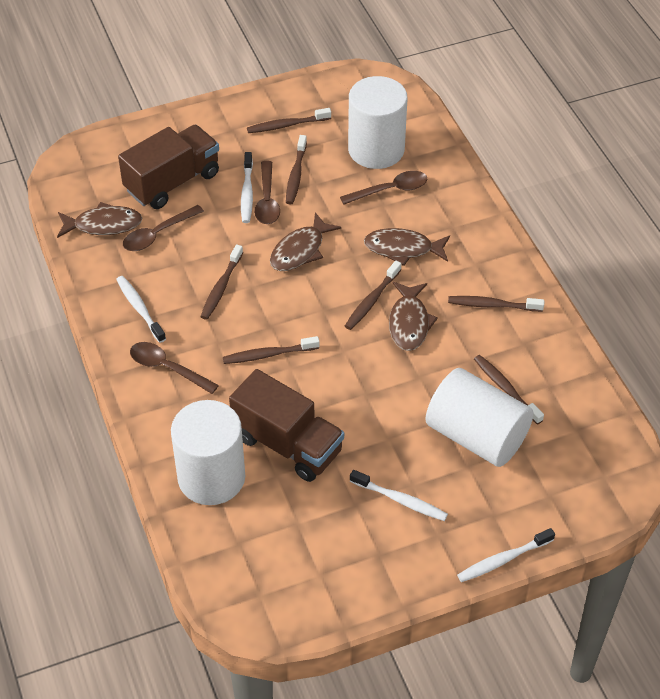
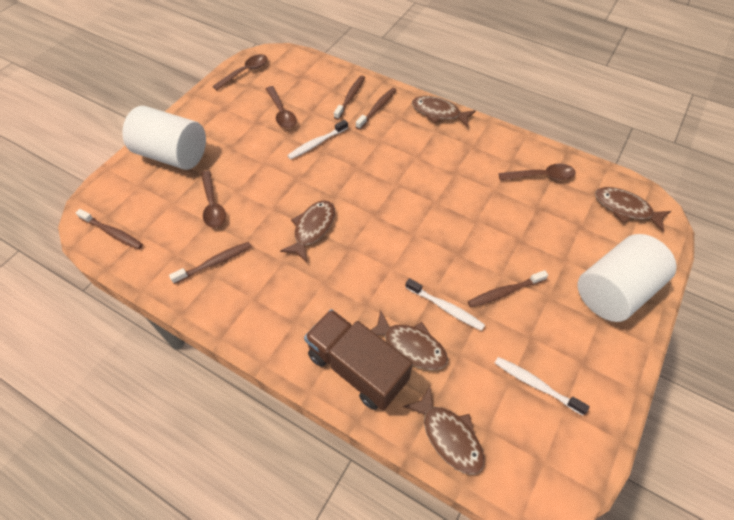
brown fish: 4 -> 5
brown toothbrush: 7 -> 5
brown truck: 2 -> 1
white cylinder: 3 -> 2
white toothbrush: 4 -> 3

